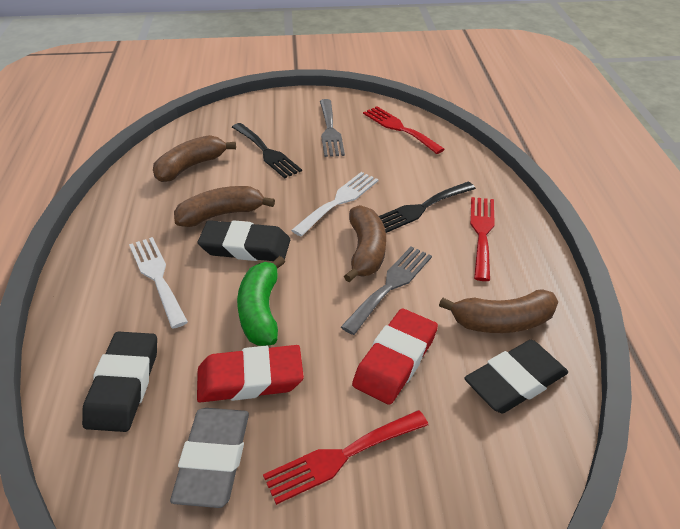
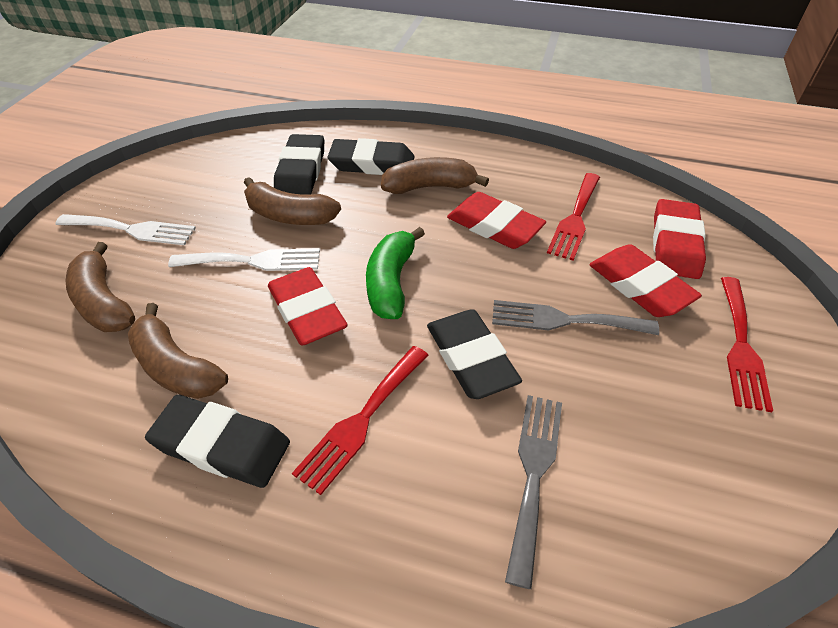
black eraser: 3 -> 4
black fork: 2 -> 0
grey eraser: 1 -> 0
red eraser: 2 -> 4

